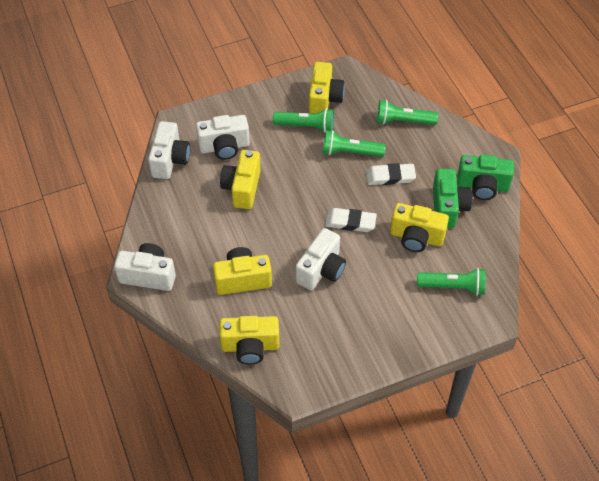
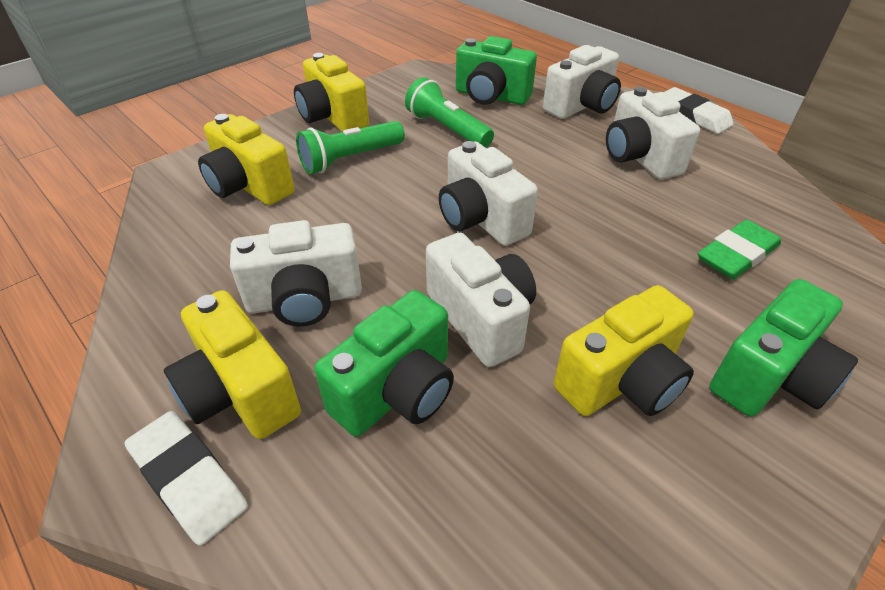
green camera: 2 -> 3
green eraser: 0 -> 1
green flashlight: 4 -> 2
white camera: 4 -> 5
yellow camera: 5 -> 4

